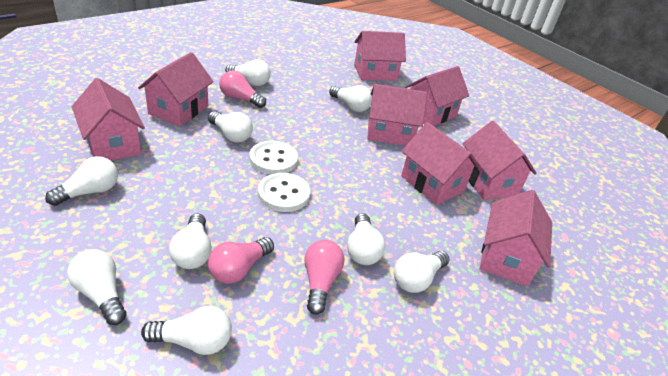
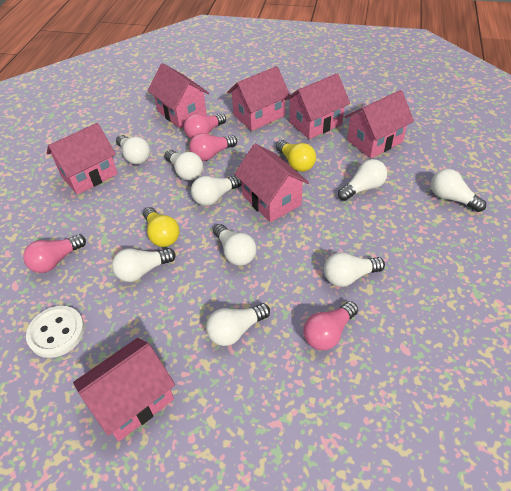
pink house: 8 -> 7
pink light bulb: 3 -> 4
white button: 2 -> 1
yellow light bulb: 0 -> 2

